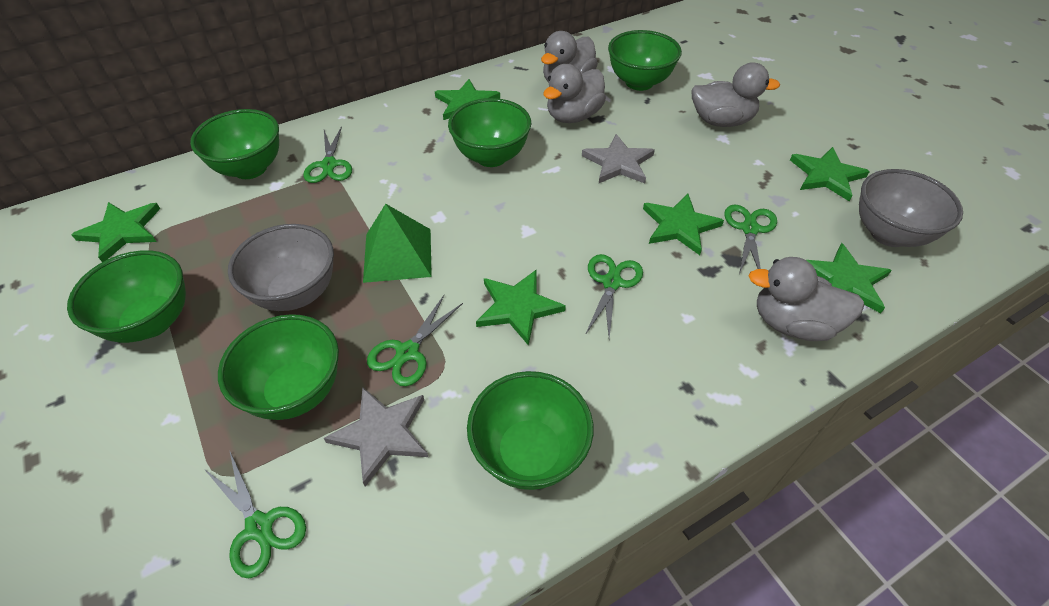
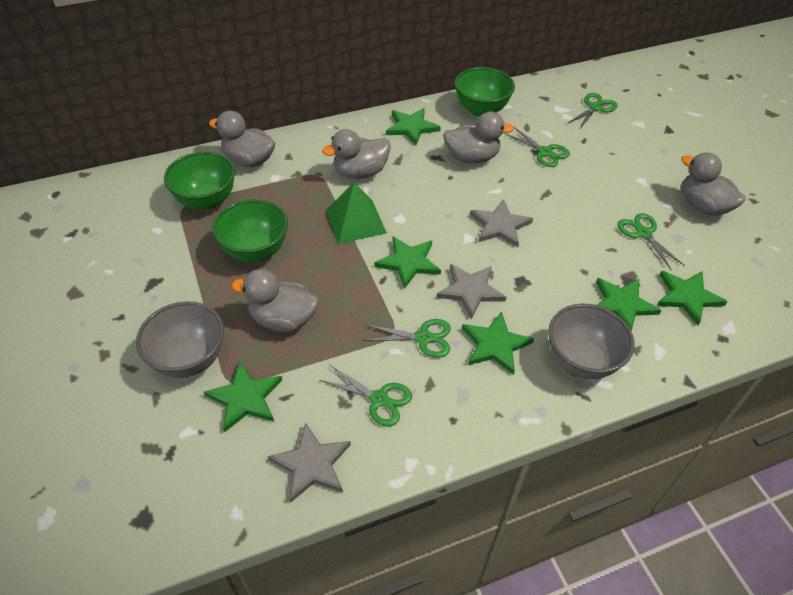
green bowl: 6 -> 3
grey duck: 4 -> 5
grey star: 2 -> 3

